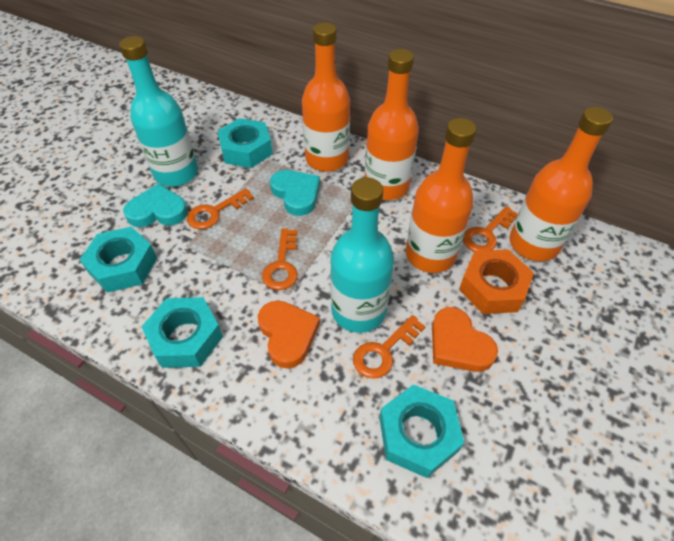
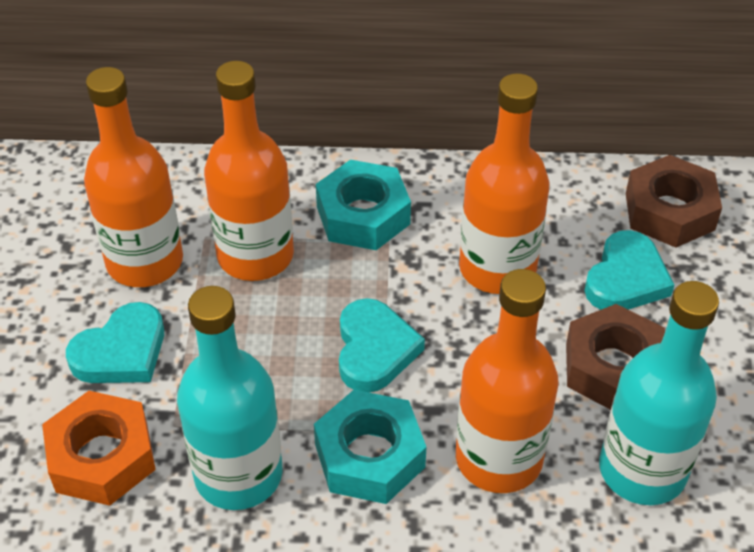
brown nut: 0 -> 2
orange heart: 2 -> 0
orange key: 4 -> 0
turquoise heart: 2 -> 3
turquoise nut: 4 -> 2

